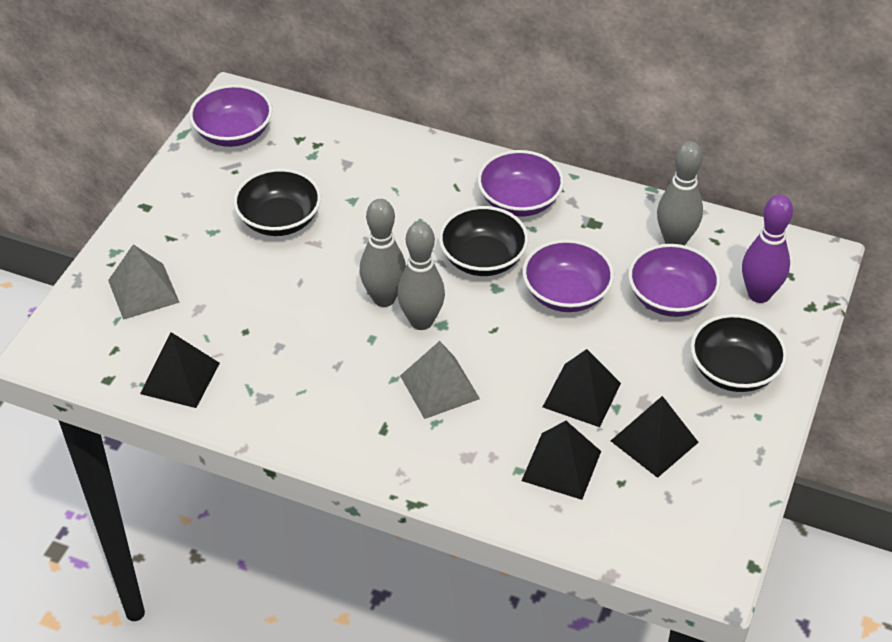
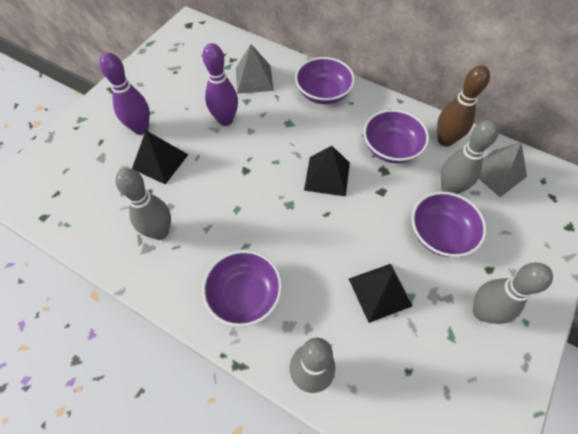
black bowl: 3 -> 0
black pyramid: 4 -> 3
brown bowling pin: 0 -> 1
grey bowling pin: 3 -> 4
purple bowling pin: 1 -> 2

